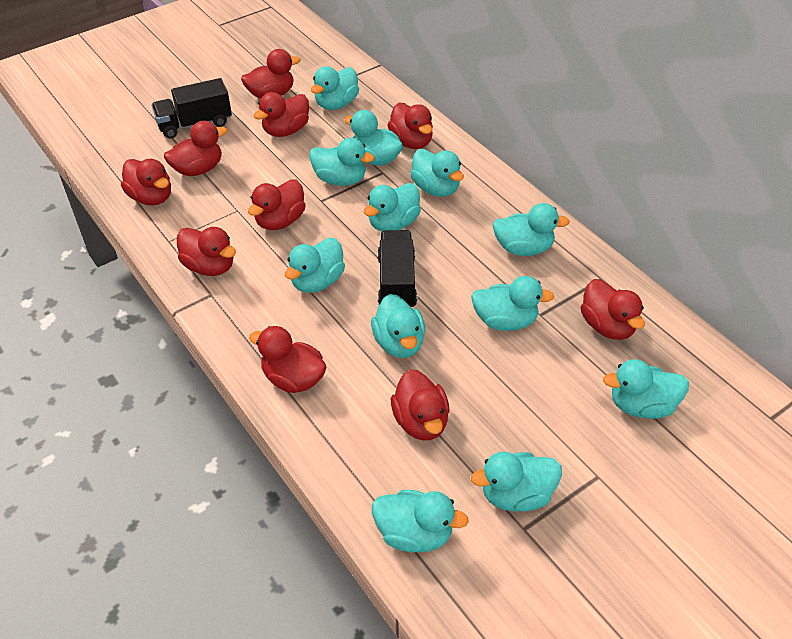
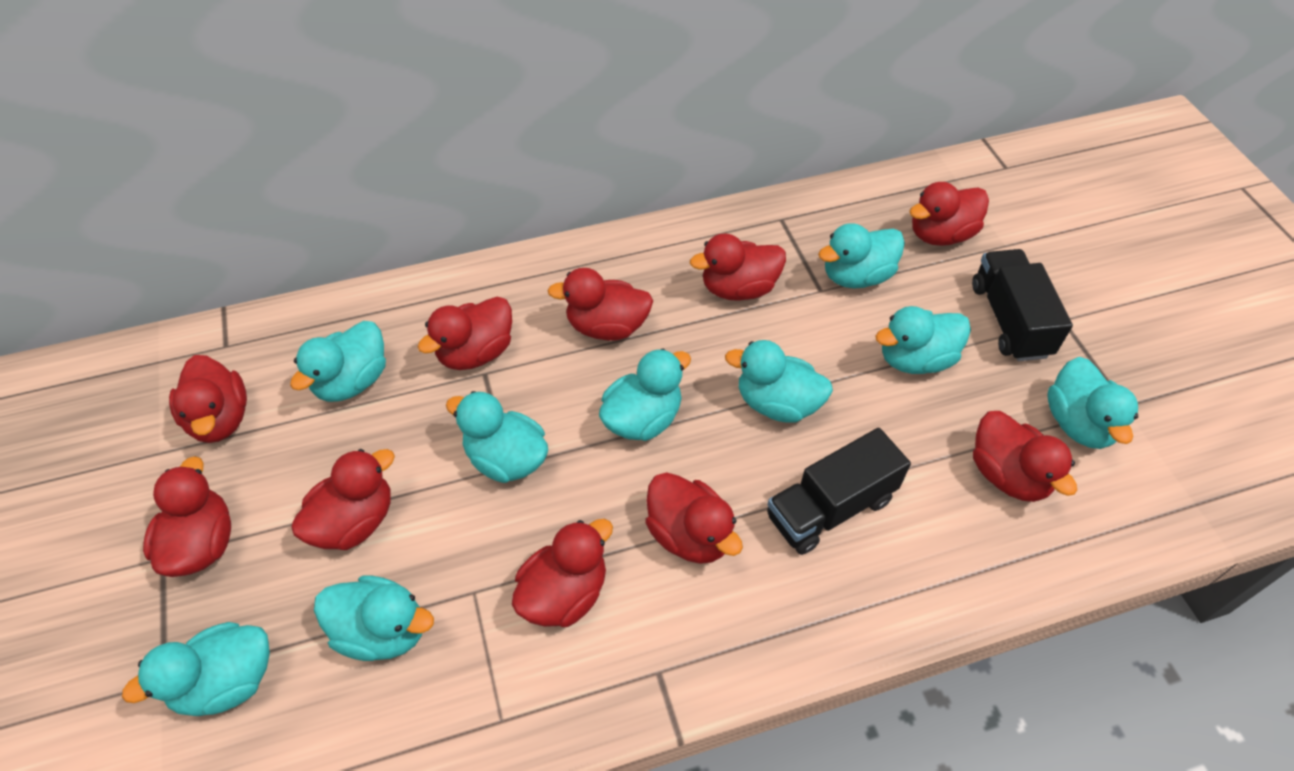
turquoise duck: 12 -> 9

